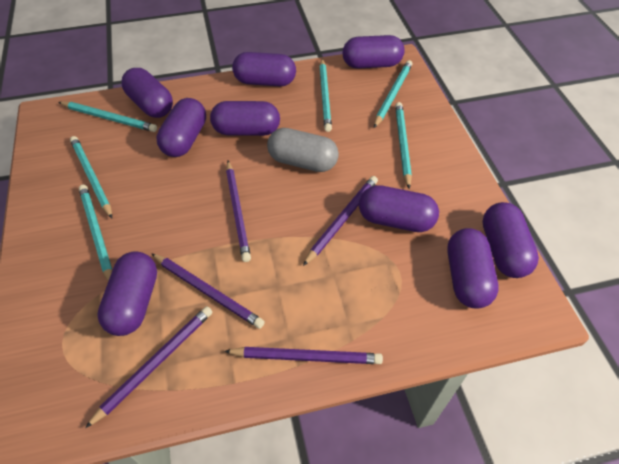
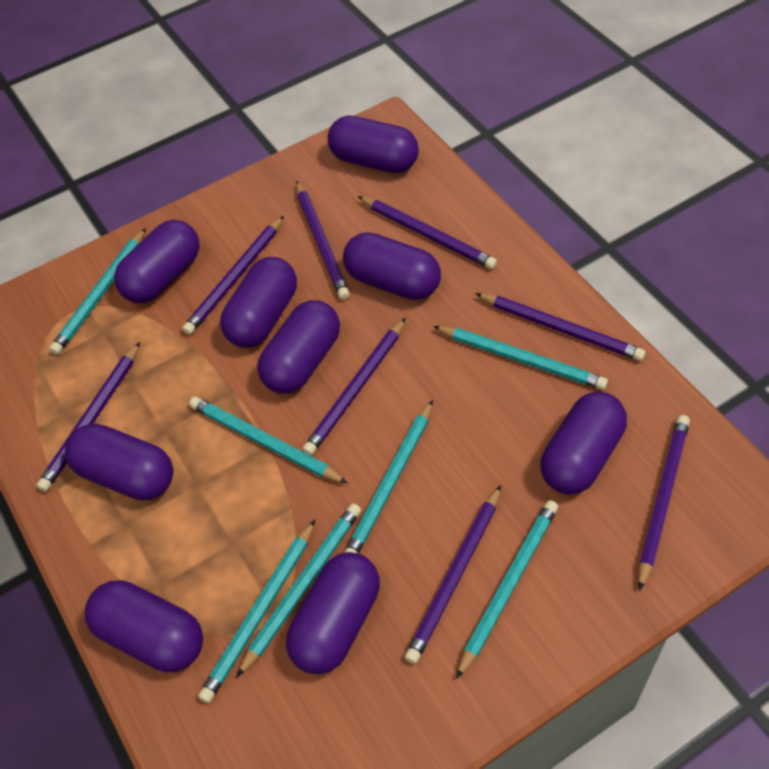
grey capsule: 1 -> 0
purple pencil: 5 -> 8
turquoise pencil: 6 -> 7

